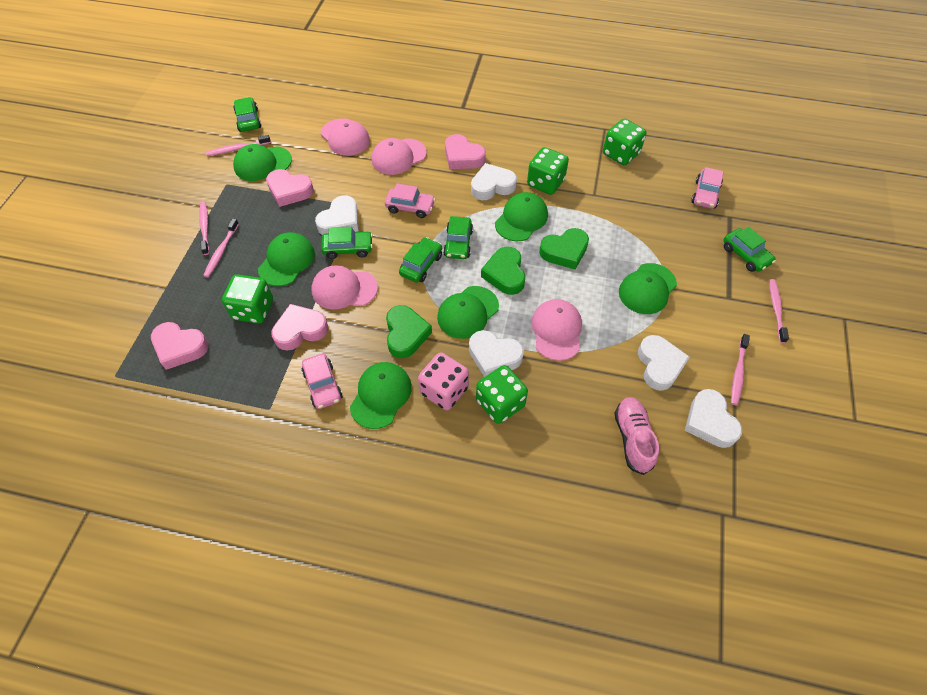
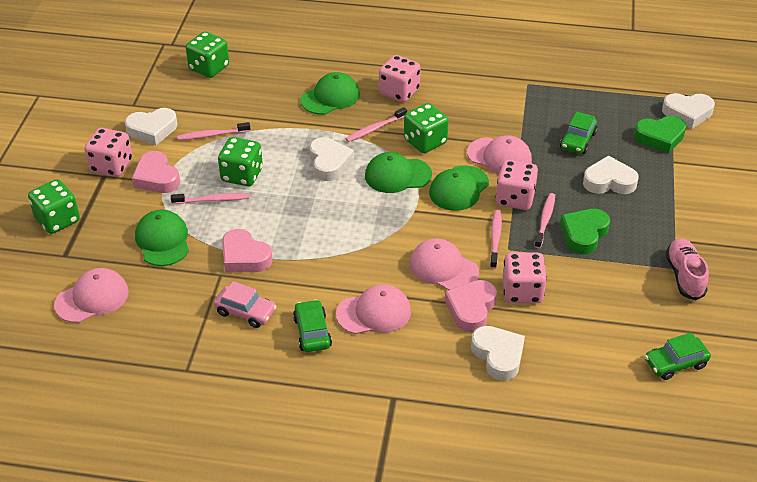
green cap: 6 -> 4
green car: 5 -> 3
green heart: 3 -> 2
pink car: 3 -> 1
pink dice: 1 -> 4
pink heart: 4 -> 3

